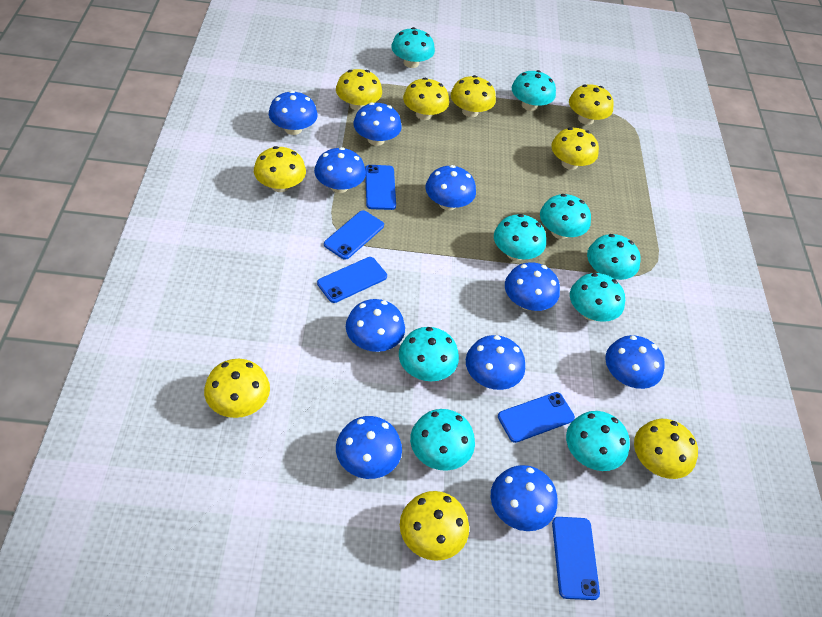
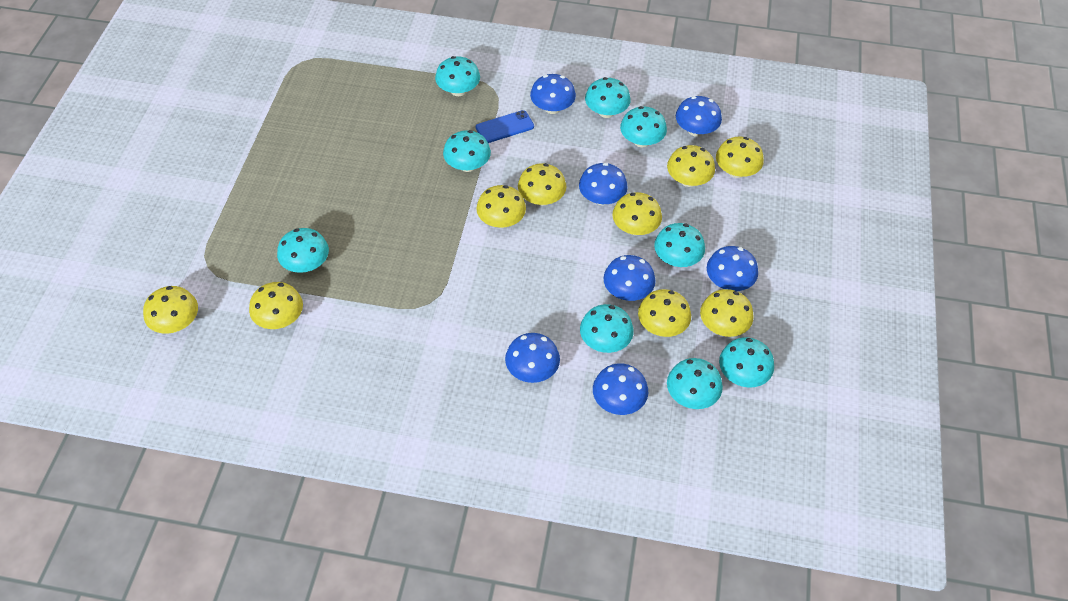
blue mushroom: 10 -> 7
blue phone: 5 -> 1

